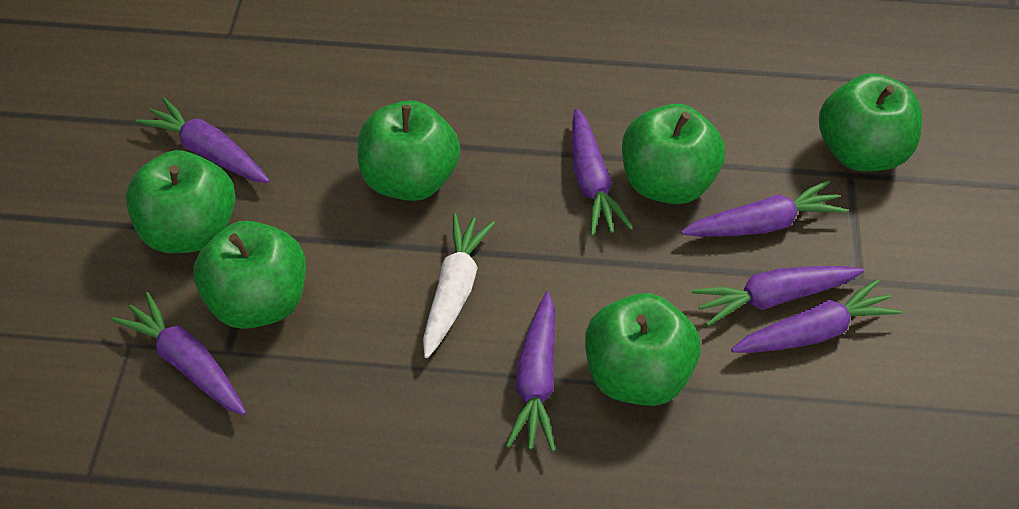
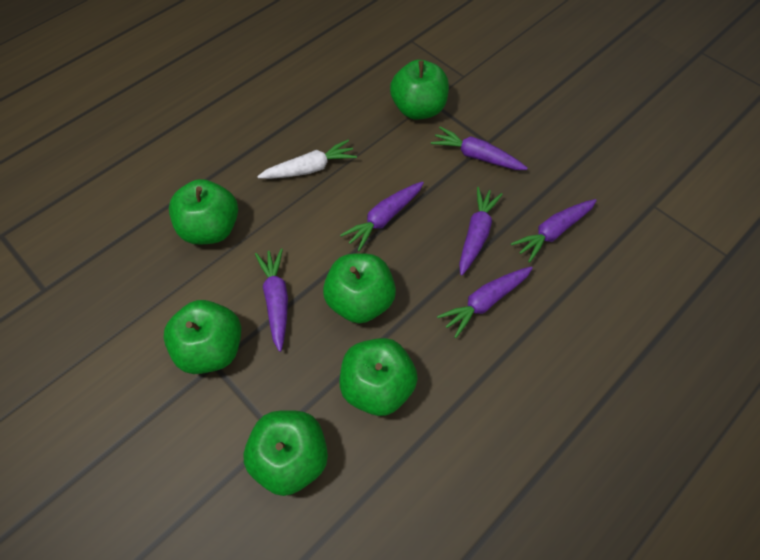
purple carrot: 7 -> 6

